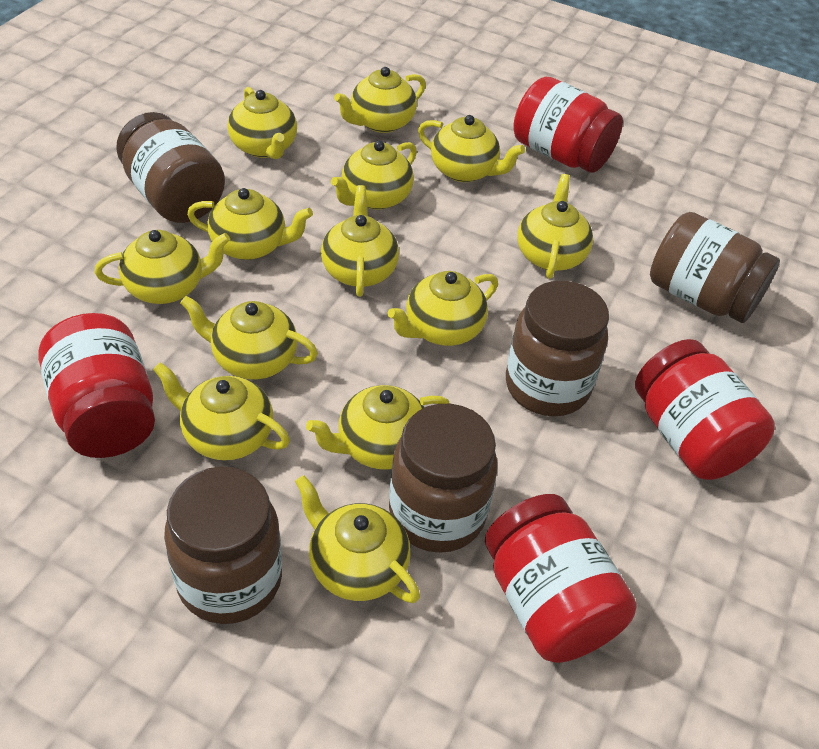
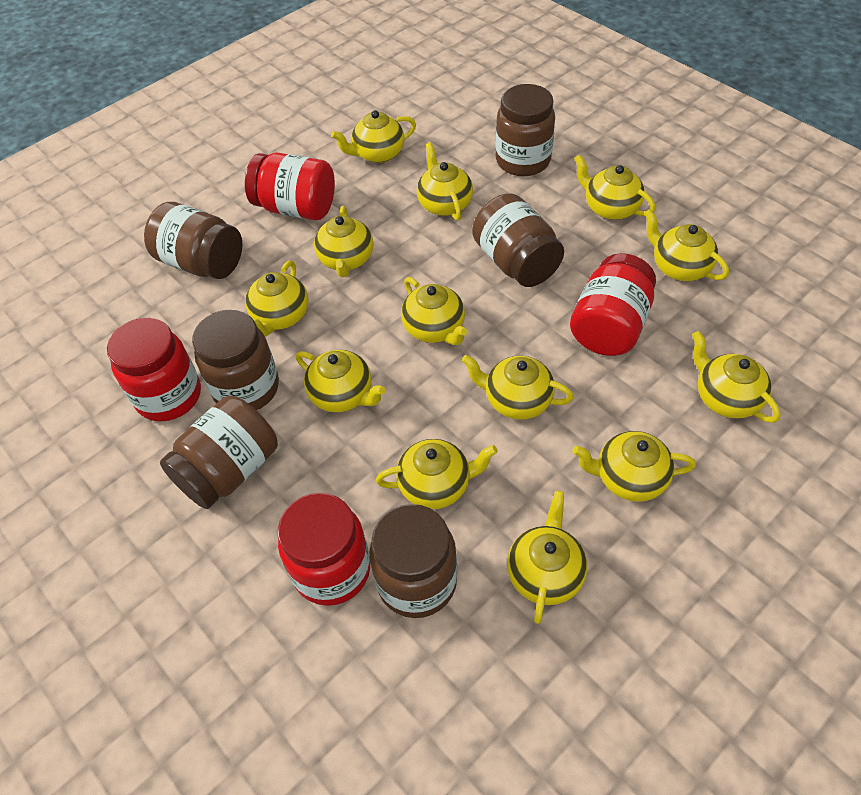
brown jar: 5 -> 6

